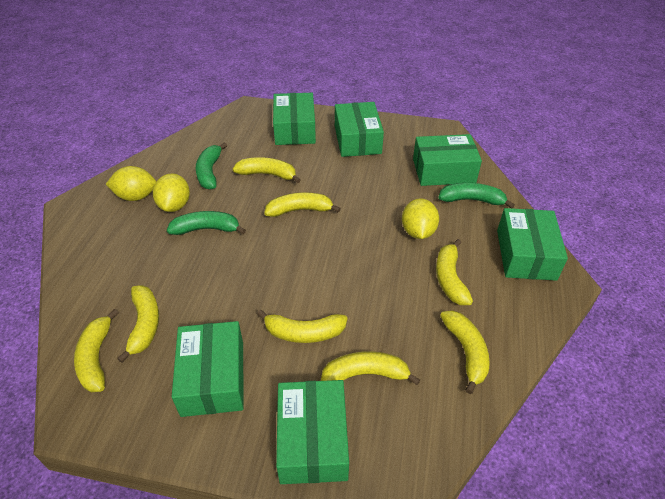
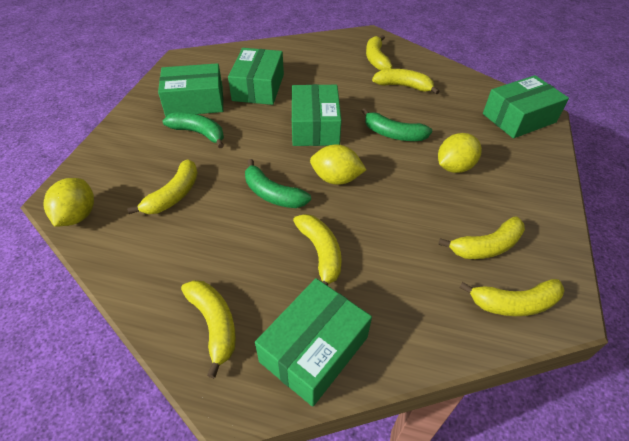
green box: 6 -> 5
yellow banana: 8 -> 7

